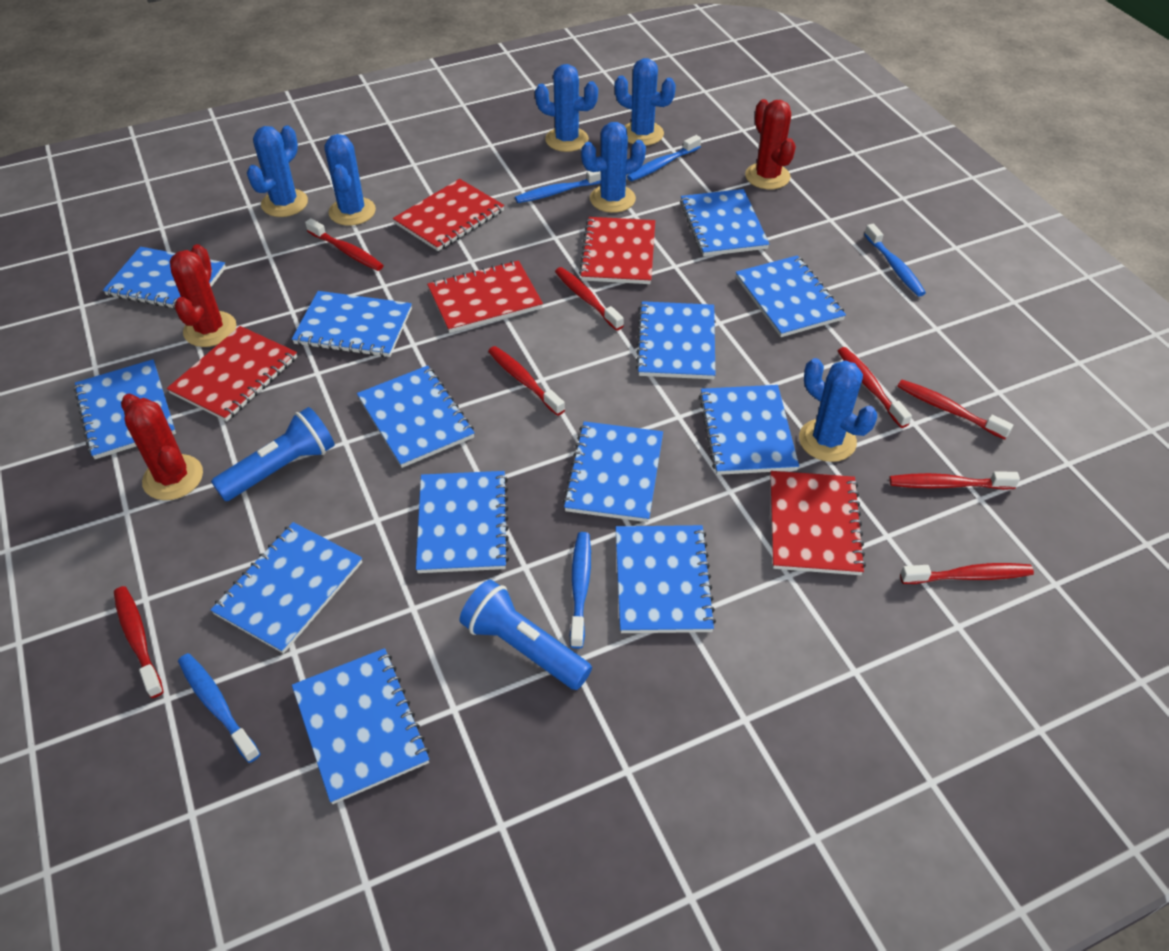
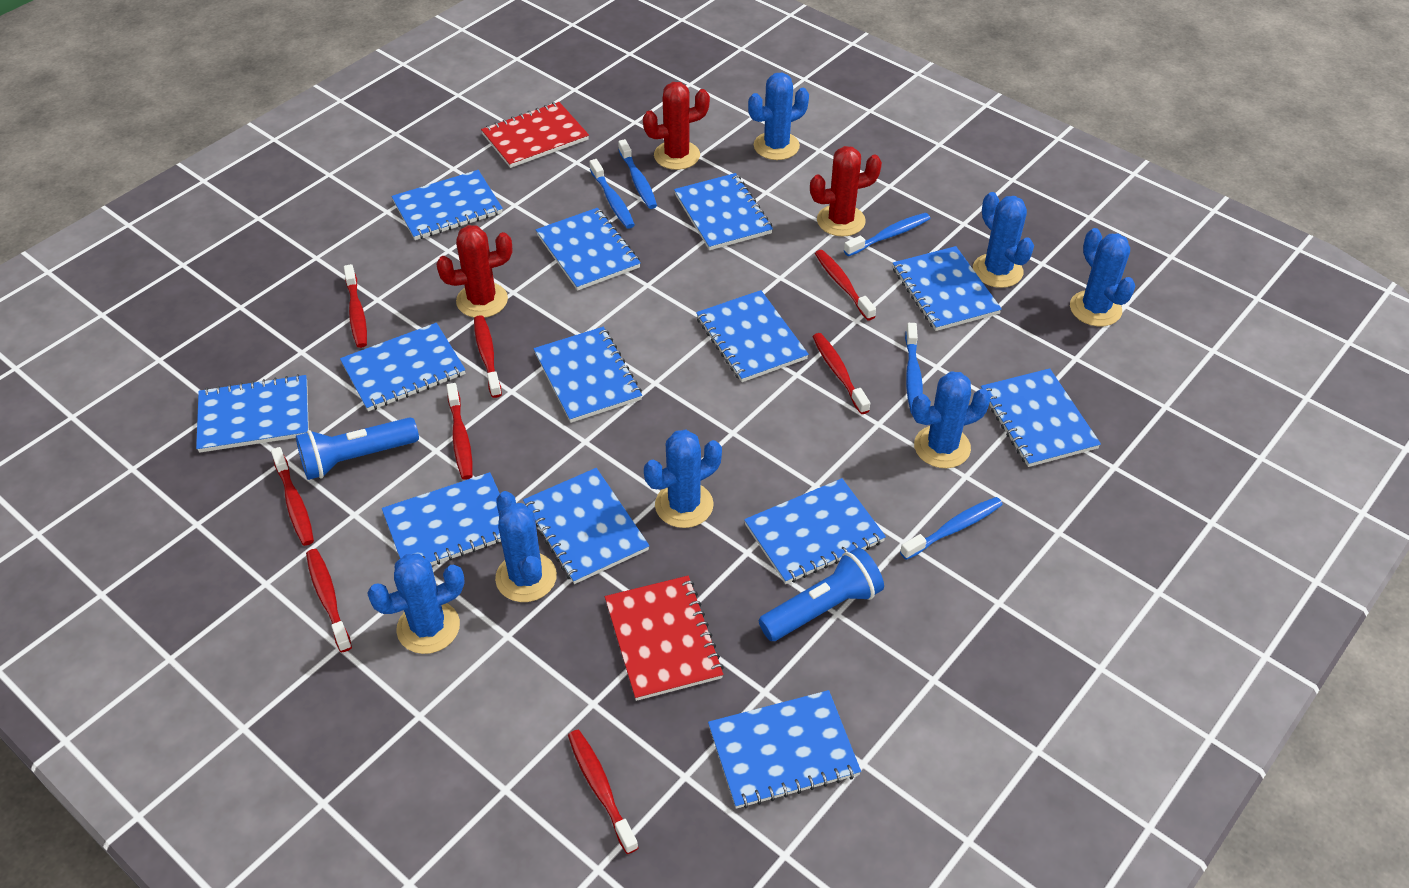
blue cactus: 6 -> 7
red notebook: 5 -> 2

